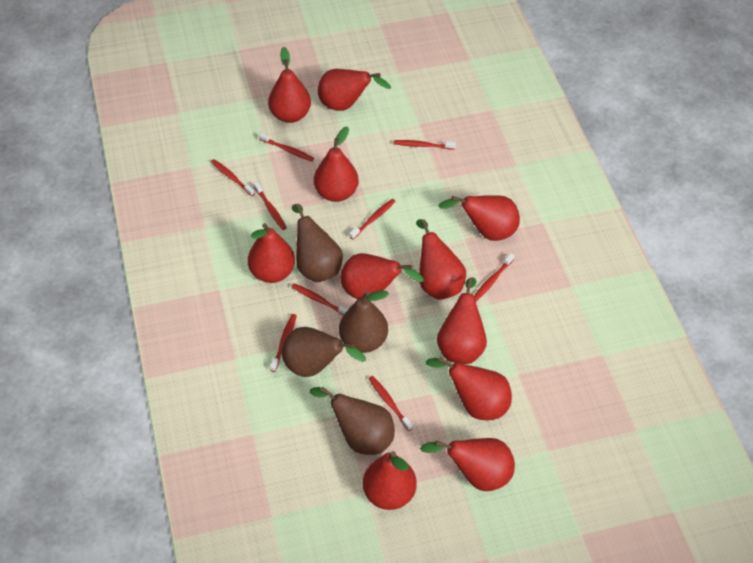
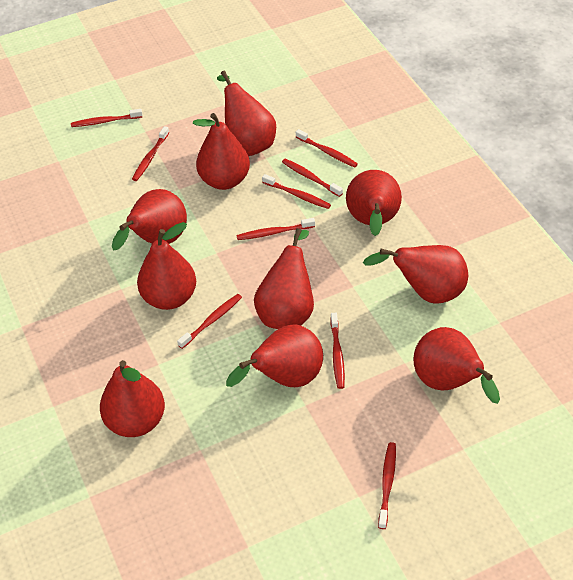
brown pear: 4 -> 0
red pear: 11 -> 10

